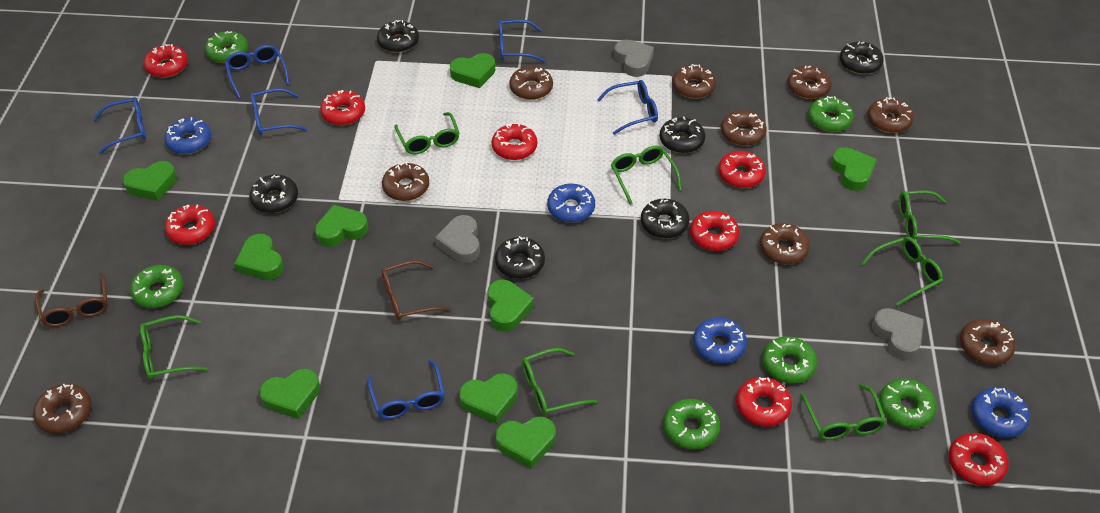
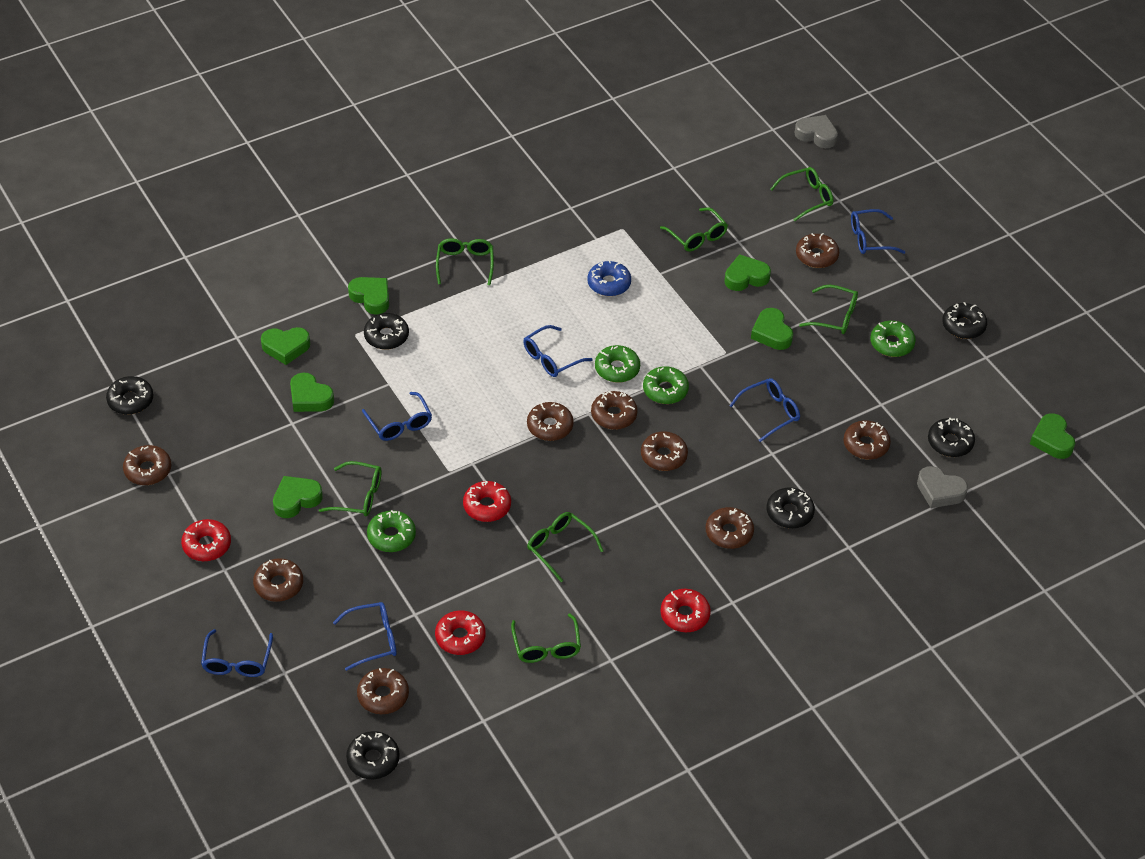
blue donut: 4 -> 1
brown glasses: 2 -> 0
green donut: 6 -> 4
green heart: 9 -> 7
grey heart: 3 -> 2
red donut: 8 -> 4

